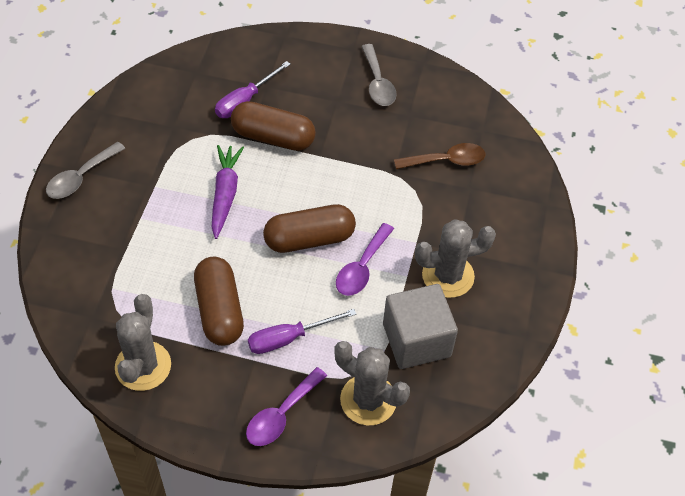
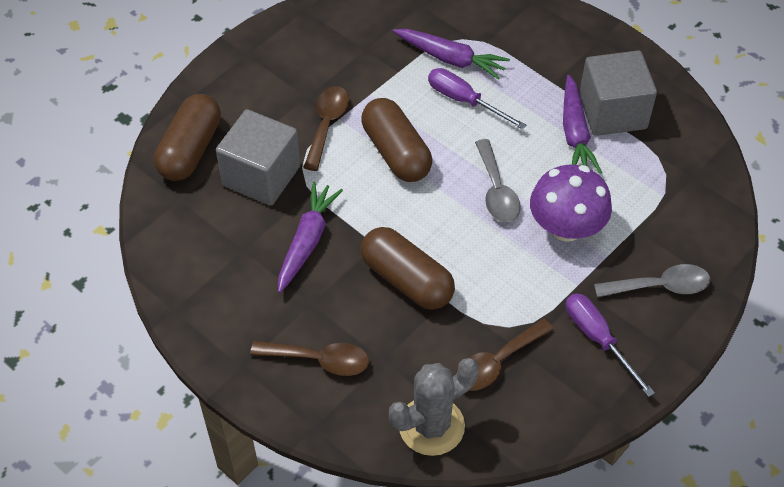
brown spoon: 1 -> 3
grey cactus: 3 -> 1
grey cube: 1 -> 2
purple carrot: 1 -> 3
purple mushroom: 0 -> 1
purple spoon: 2 -> 0

